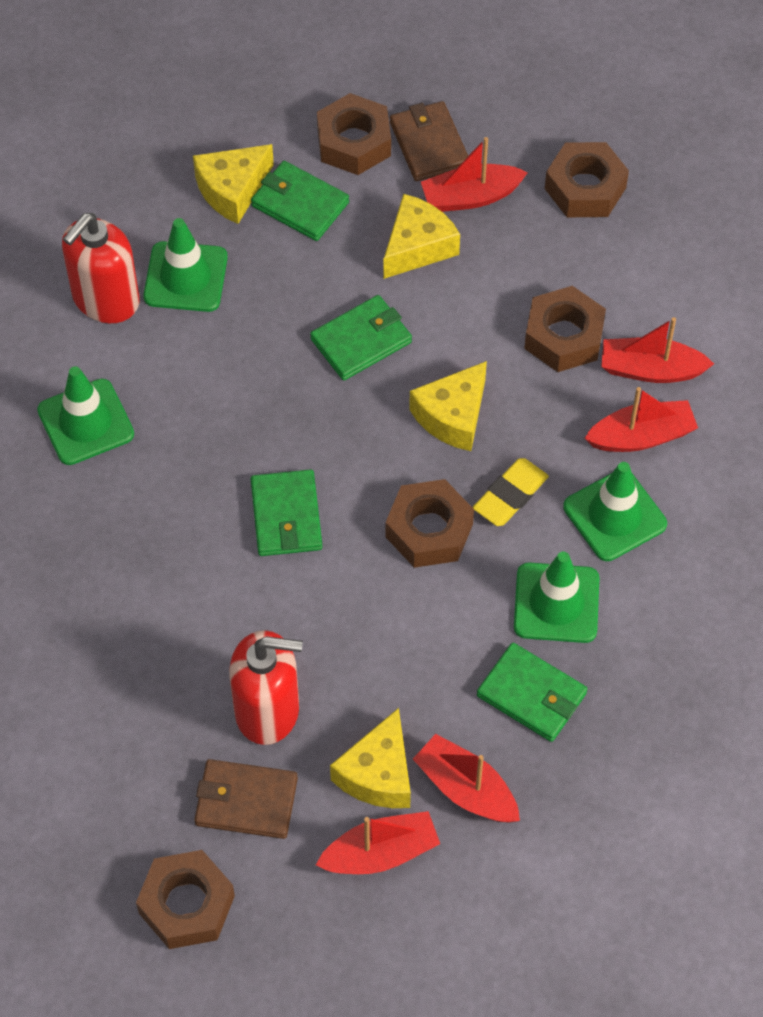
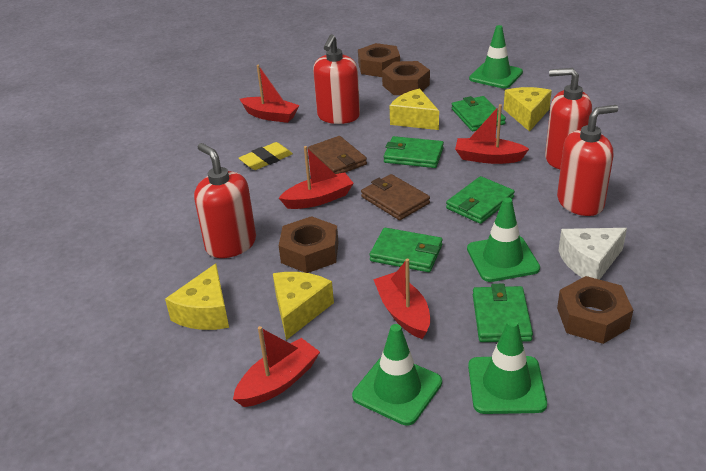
brown nut: 5 -> 4
green wallet: 4 -> 5
red soap dispenser: 2 -> 4
white cheese: 0 -> 1

